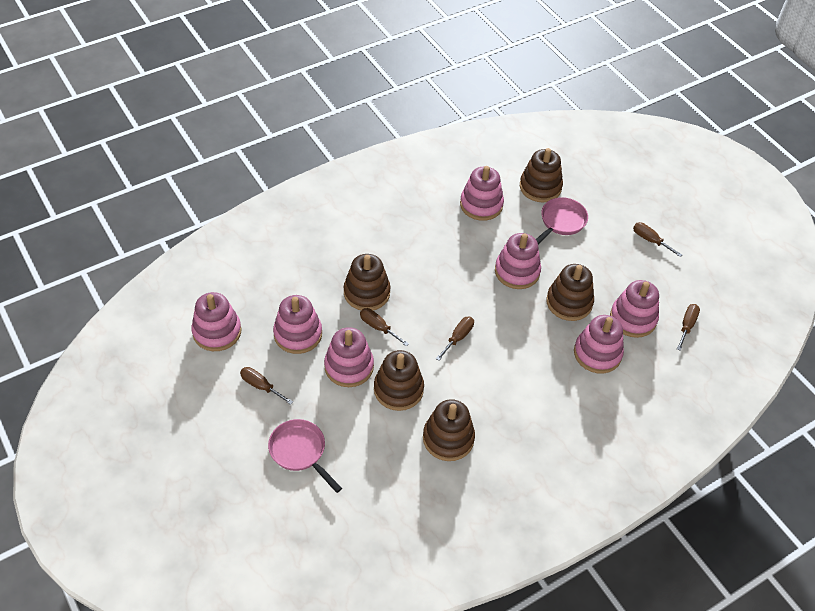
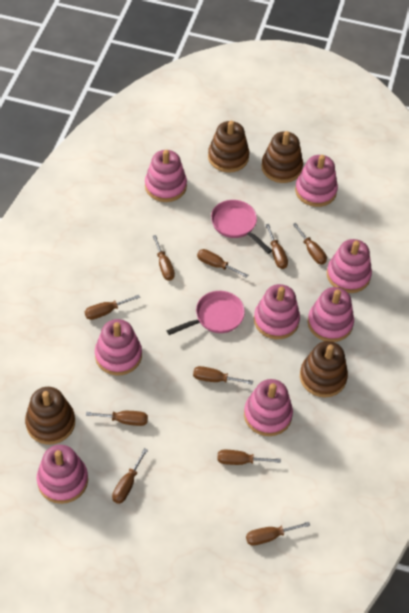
brown screwdriver: 5 -> 10
brown stacking toy: 5 -> 4
pink stacking toy: 7 -> 8

